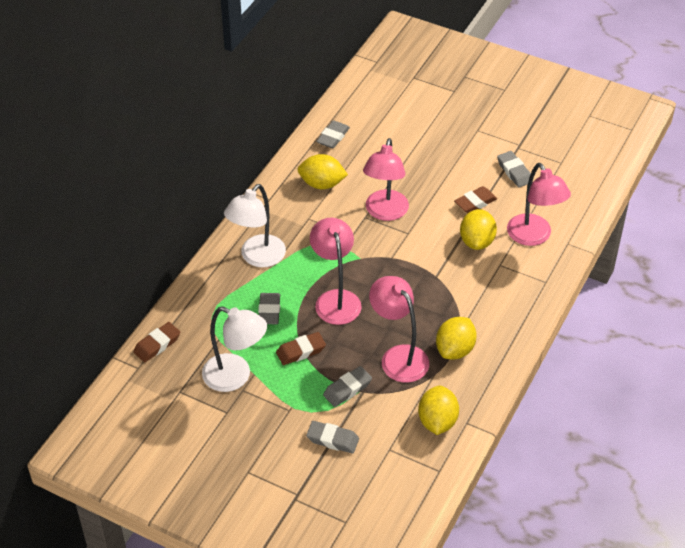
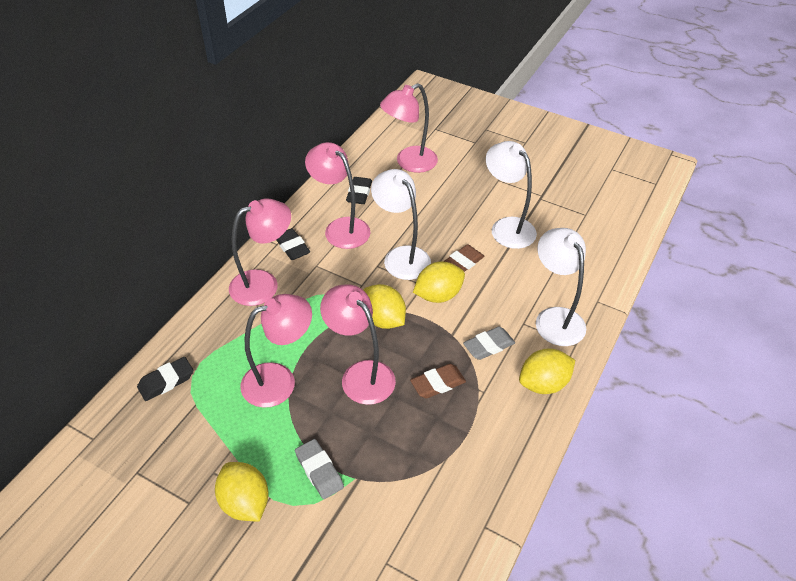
black eraser: 0 -> 3
brown eraser: 3 -> 2
grey eraser: 5 -> 2
pink lamp: 4 -> 5
white lamp: 2 -> 3

